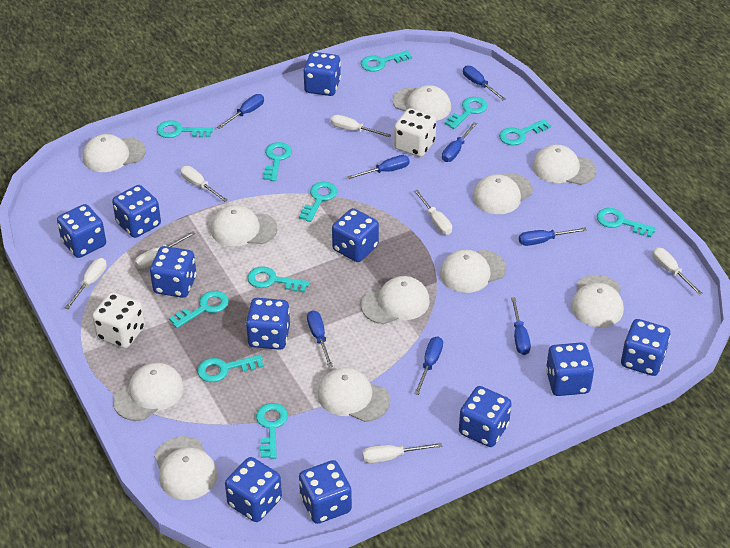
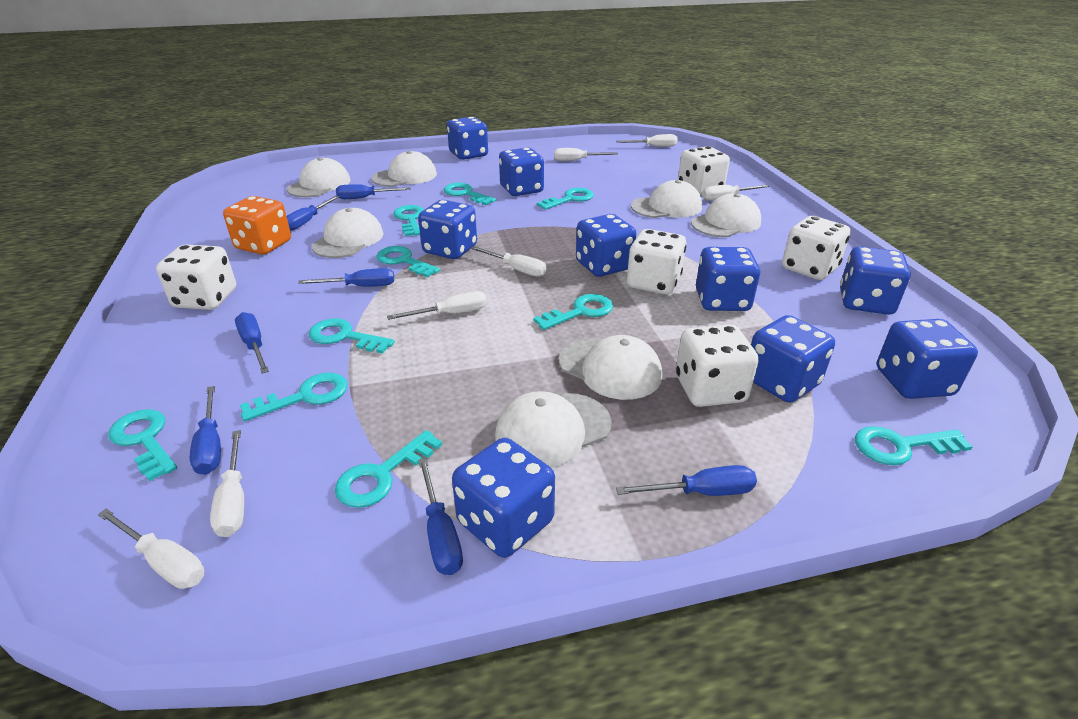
blue dice: 11 -> 9
blue screwdriver: 8 -> 7
orange dice: 0 -> 1
turquoise key: 11 -> 10
white cap: 11 -> 7
white dice: 2 -> 5

